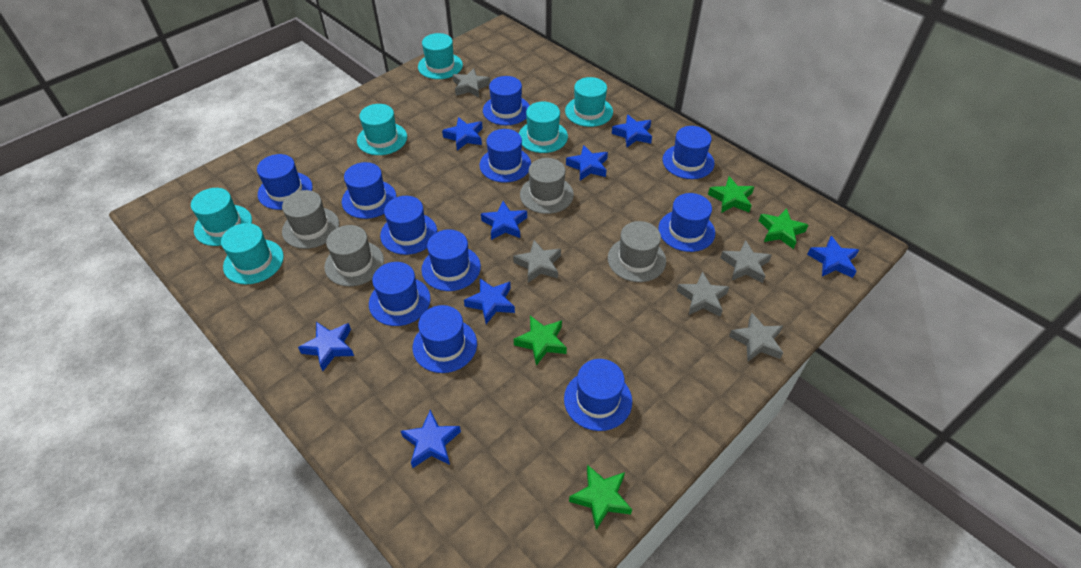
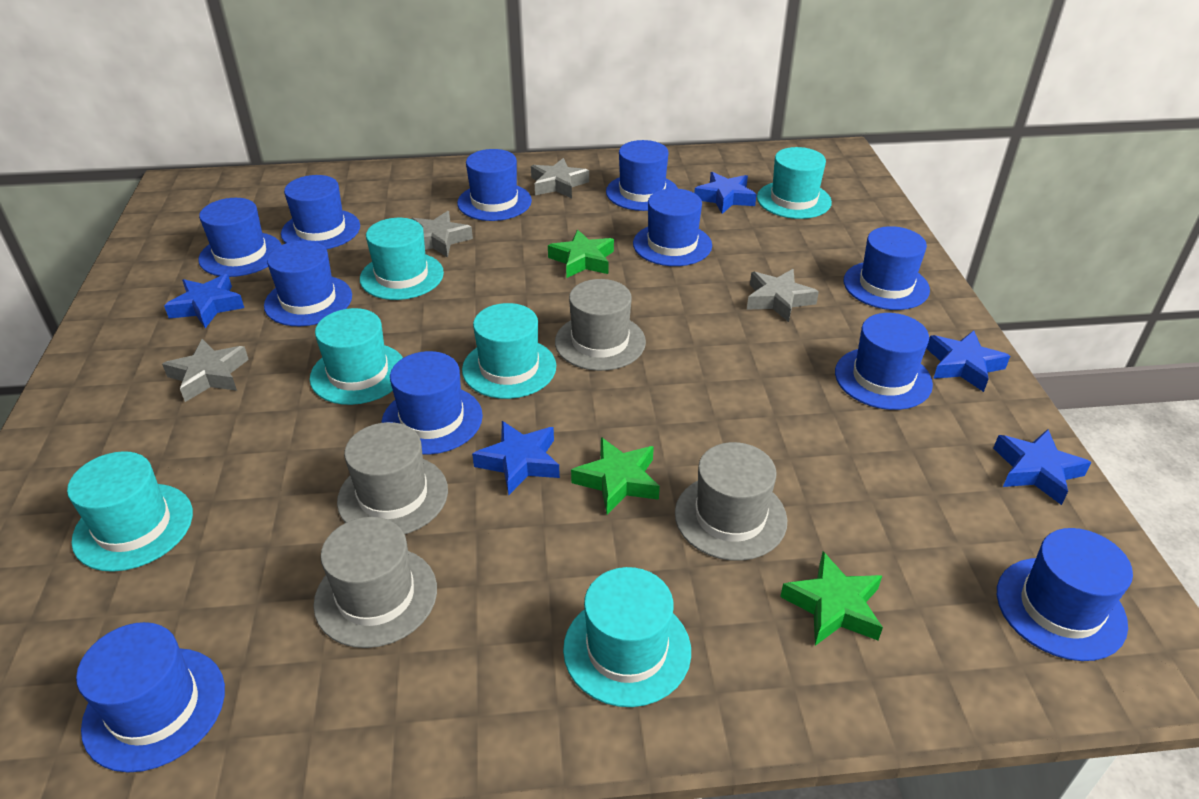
blue star: 8 -> 5
green star: 4 -> 3
grey star: 5 -> 4

